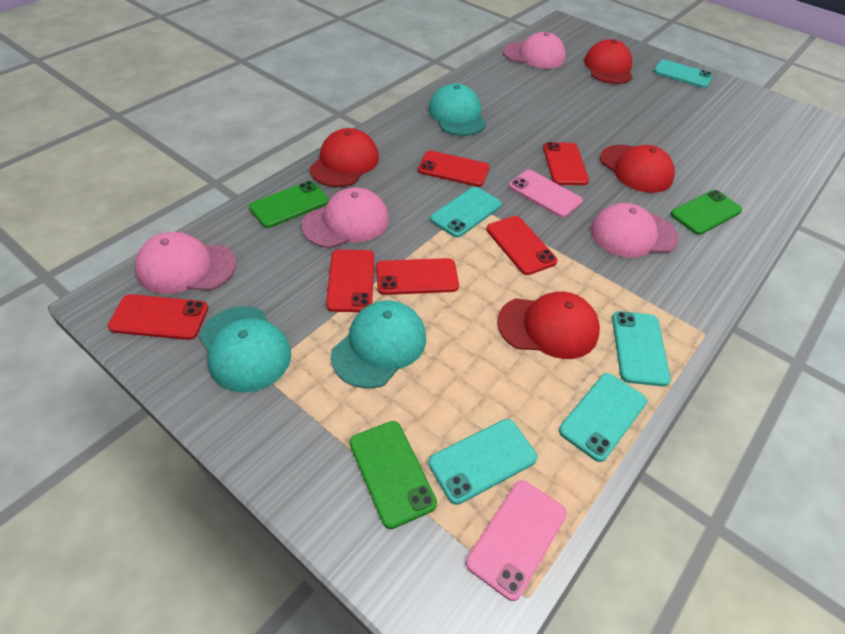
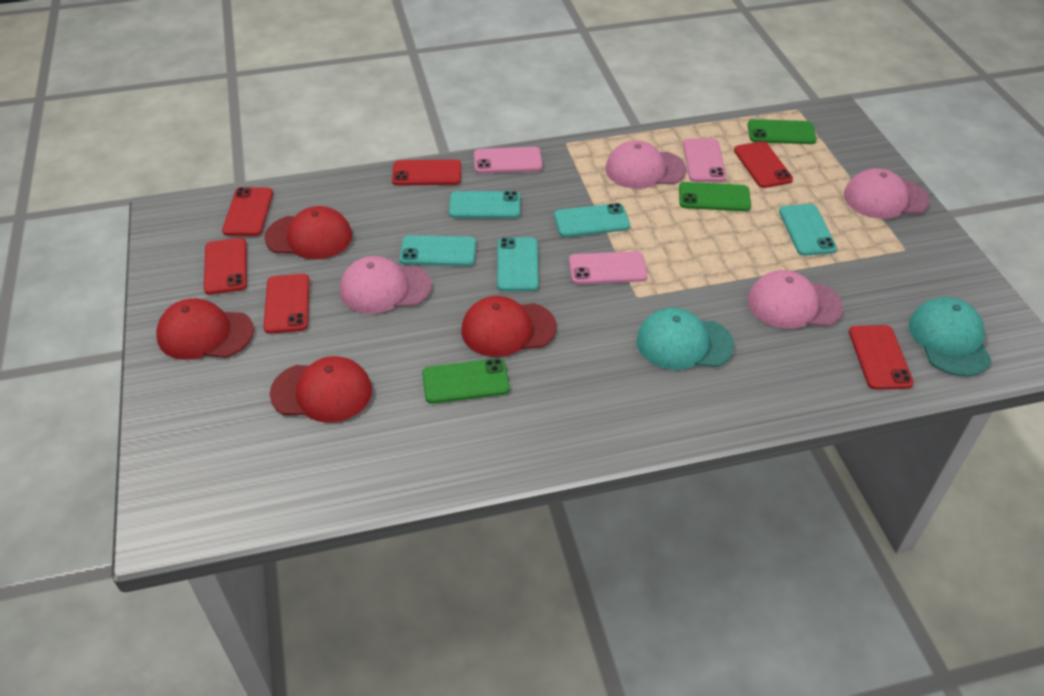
pink phone: 2 -> 3
turquoise cap: 3 -> 2

